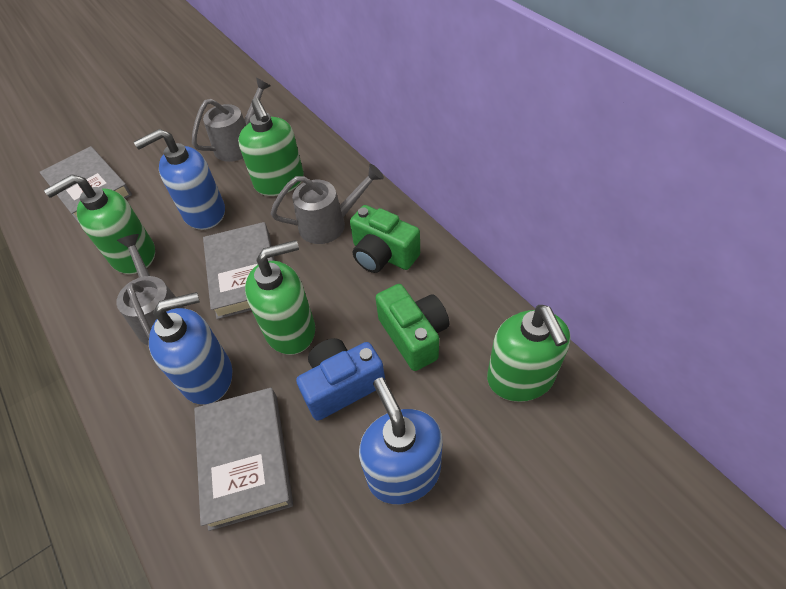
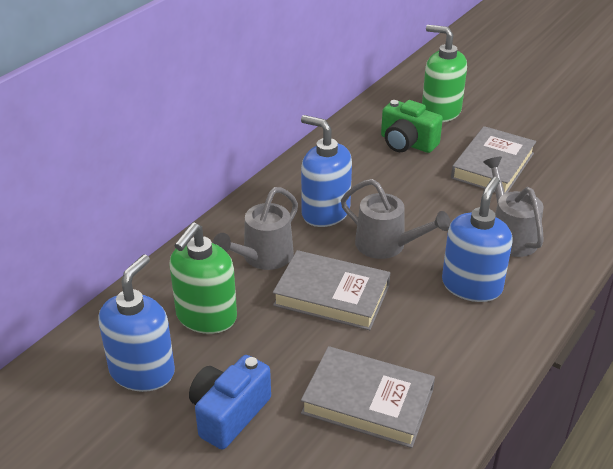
green camera: 2 -> 1
green soap dispenser: 4 -> 2

